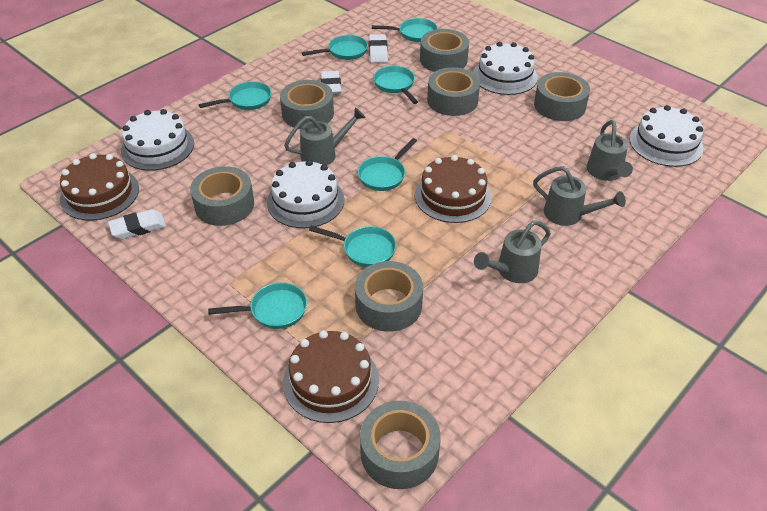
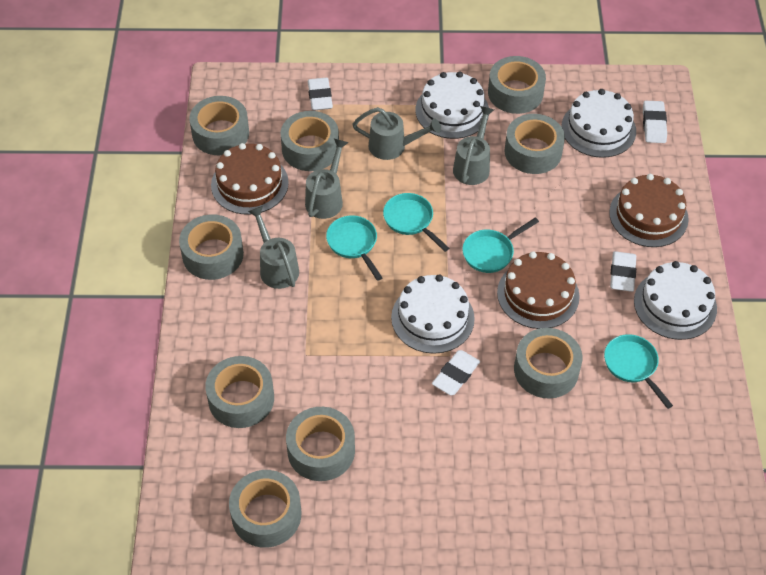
grey tape: 7 -> 9
turquoise pan: 7 -> 4
white eraser: 3 -> 4

